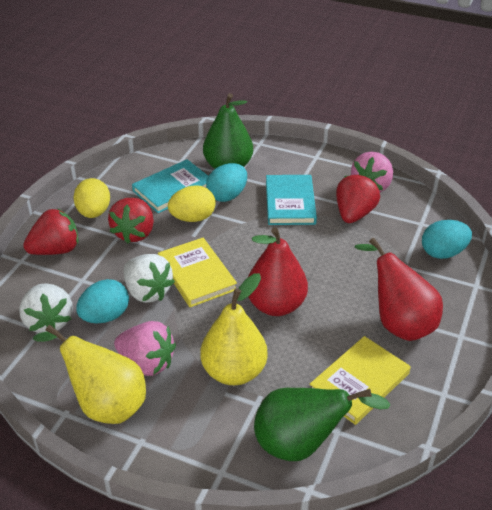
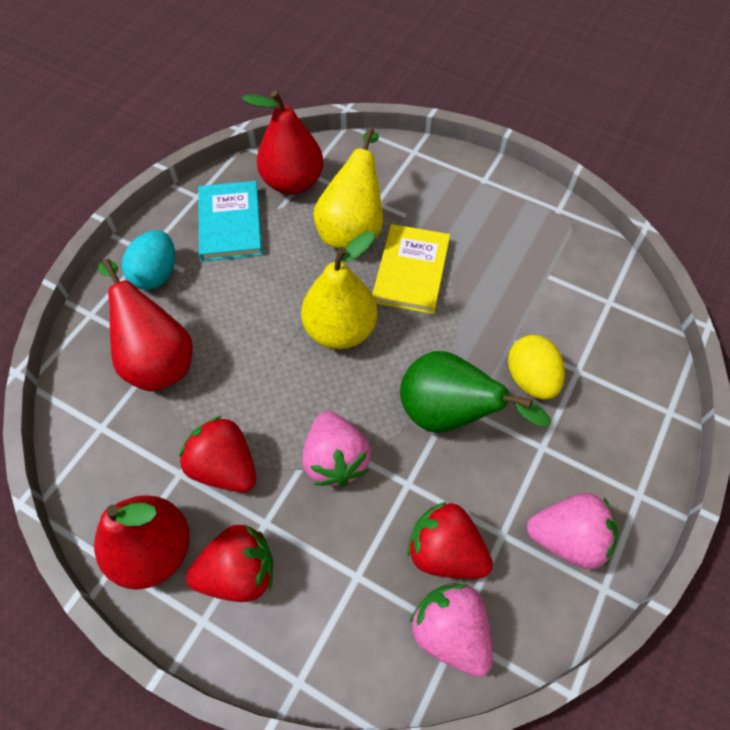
green pear: 2 -> 1
pink strawberry: 2 -> 3
red pear: 2 -> 3
turquoise book: 2 -> 1
turquoise egg: 3 -> 1
white strawberry: 2 -> 0
yellow book: 2 -> 1
yellow egg: 2 -> 1

